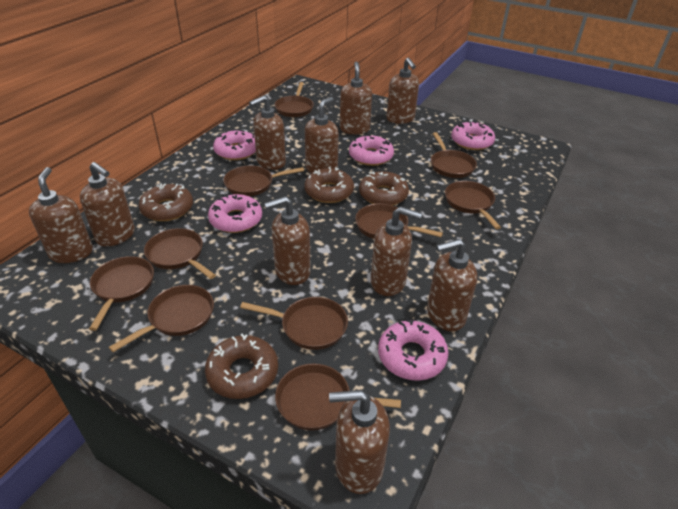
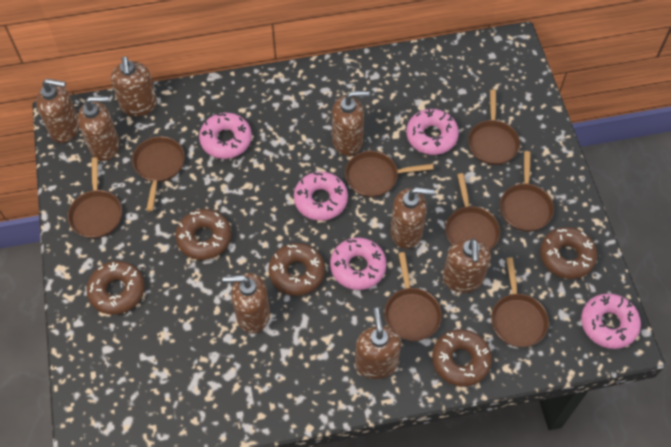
brown donut: 4 -> 5
brown pan: 10 -> 8
brown soap dispenser: 10 -> 8

